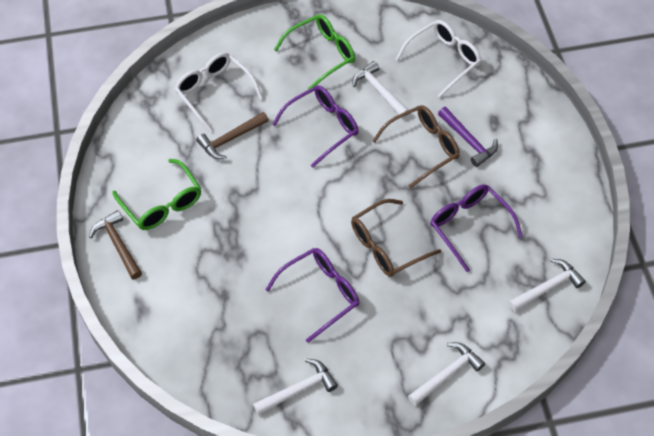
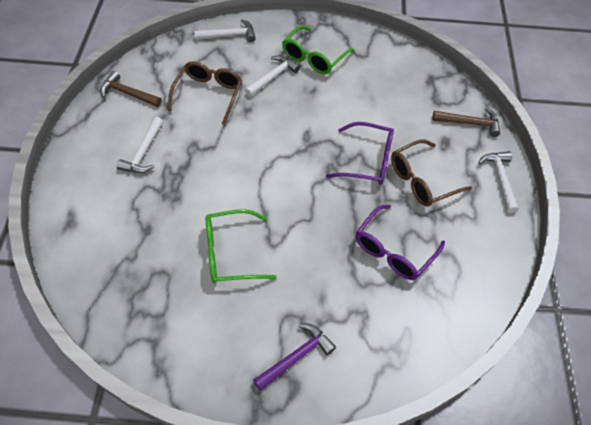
purple glasses: 3 -> 2
white glasses: 2 -> 0

